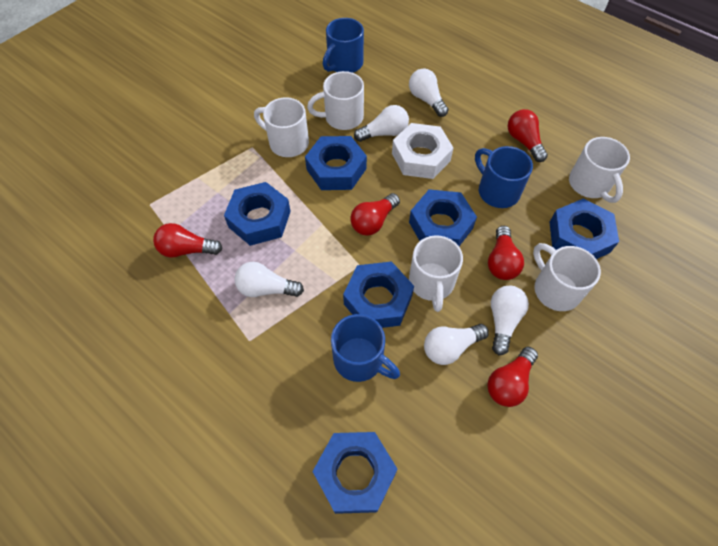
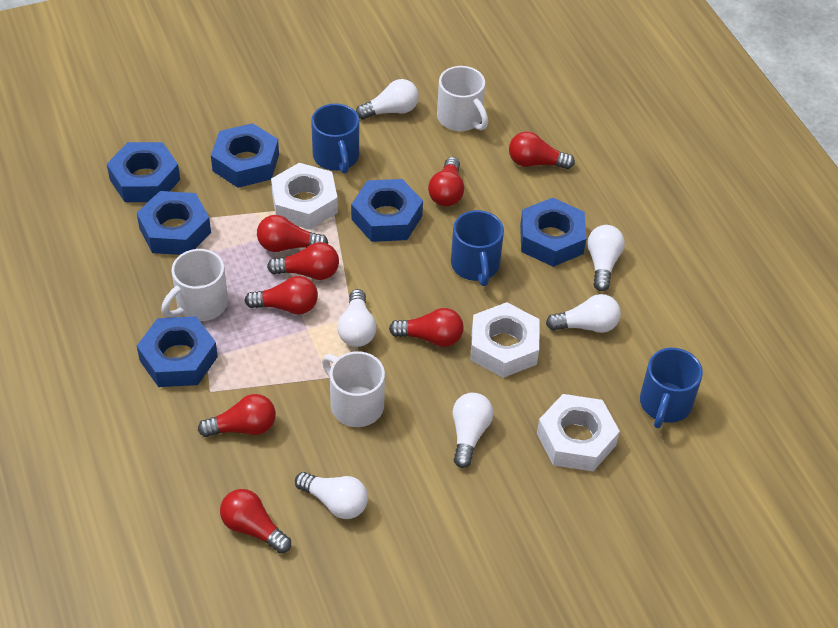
red light bulb: 5 -> 8
white light bulb: 5 -> 6
white mug: 5 -> 3
white nut: 1 -> 3

